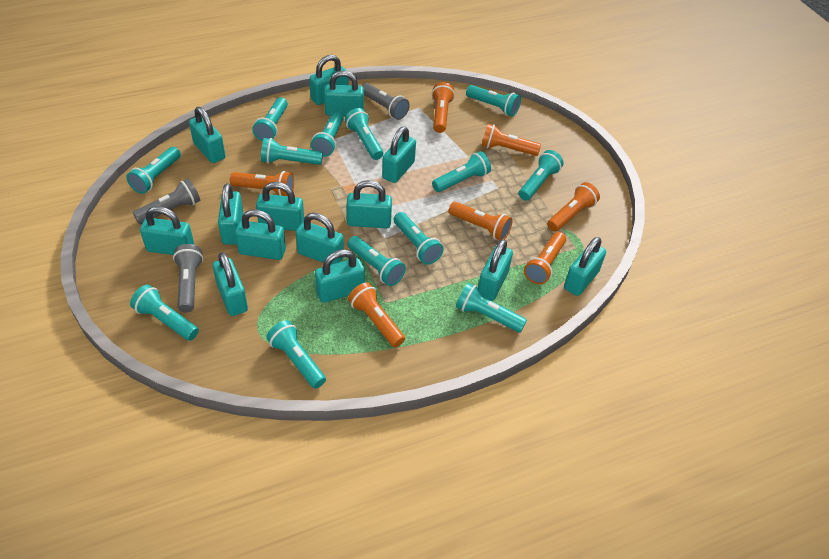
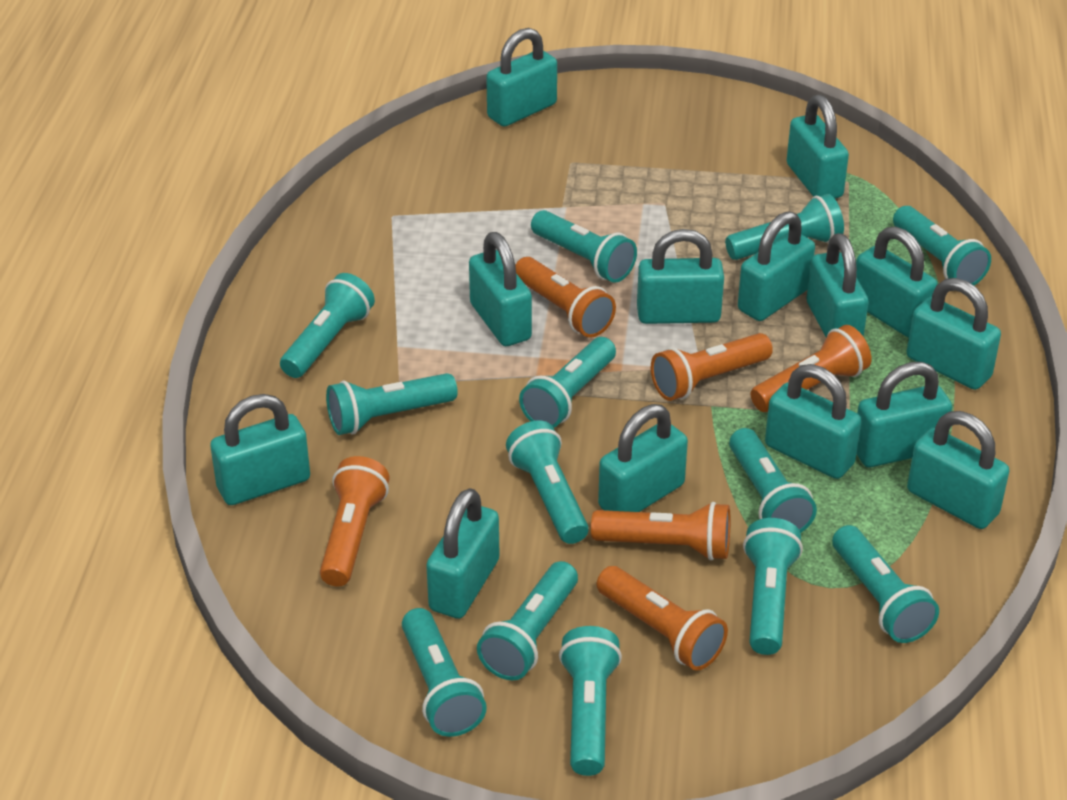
grey flashlight: 3 -> 0
orange flashlight: 7 -> 6

